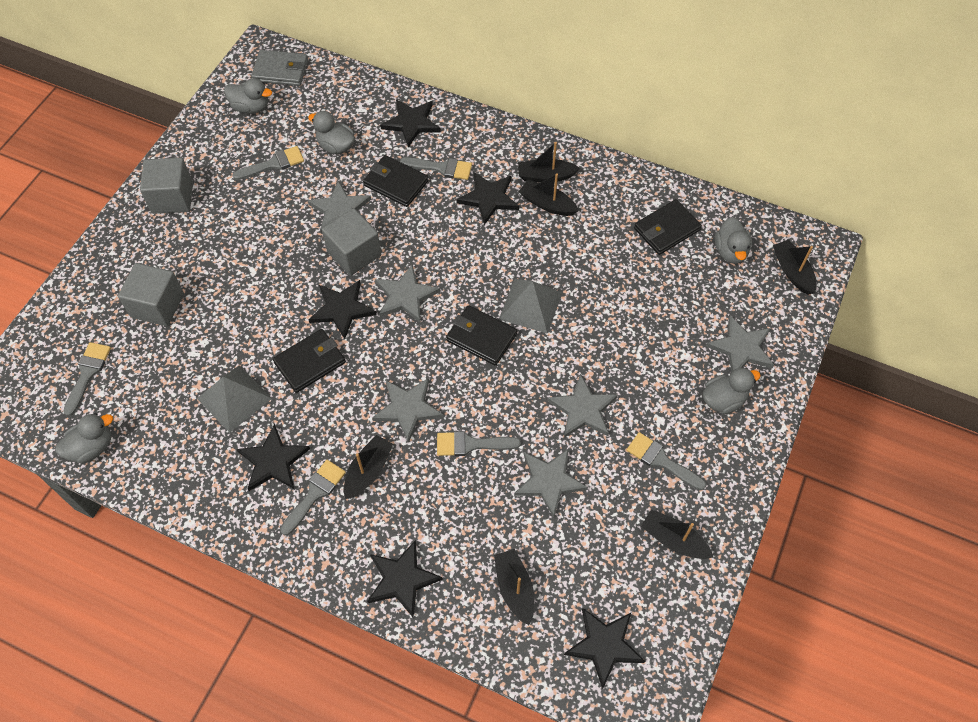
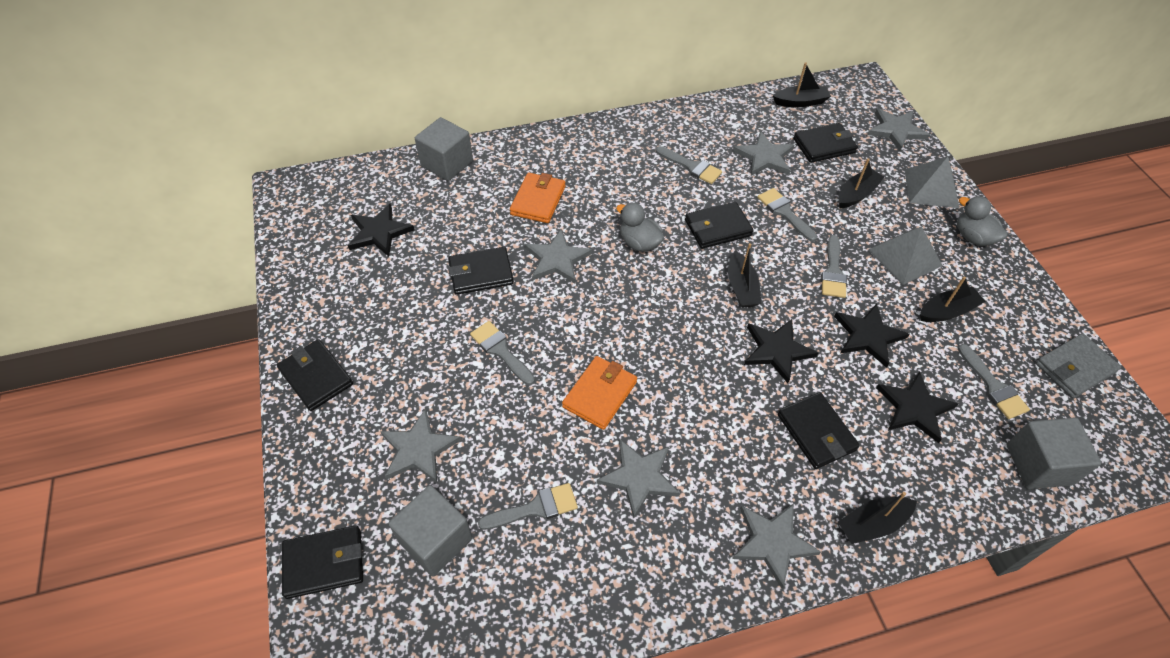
black boat: 6 -> 5
black star: 6 -> 4
black wallet: 4 -> 6
grey duck: 5 -> 2
orange wallet: 0 -> 2

